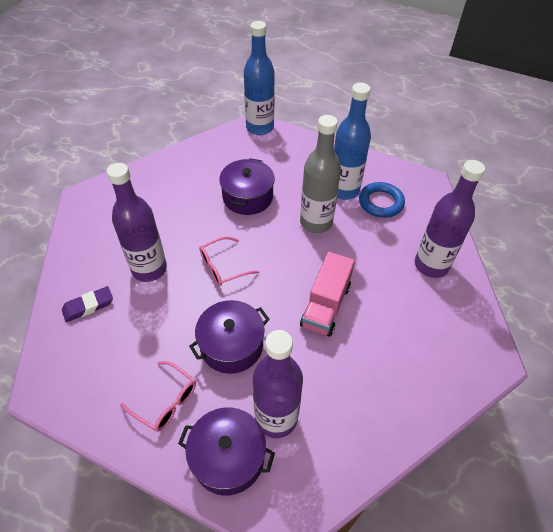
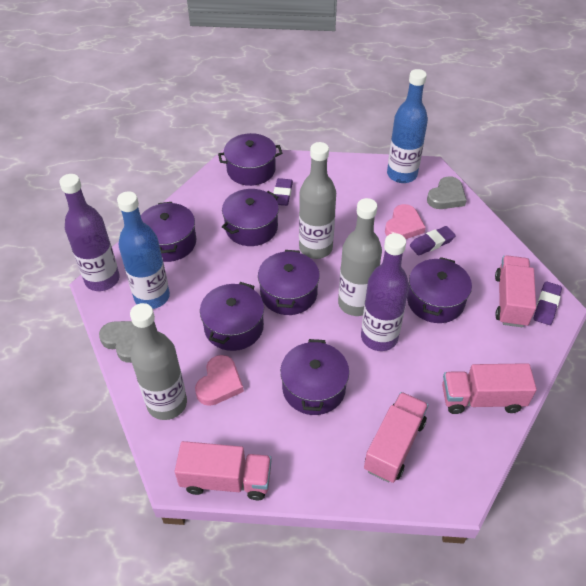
blue ring: 1 -> 0
grey bottle: 1 -> 3
grey heart: 0 -> 2
pink glasses: 2 -> 0
pink heart: 0 -> 2
pink truck: 1 -> 4
purple bottle: 3 -> 2
purple eraser: 1 -> 3
purple pot: 3 -> 7

